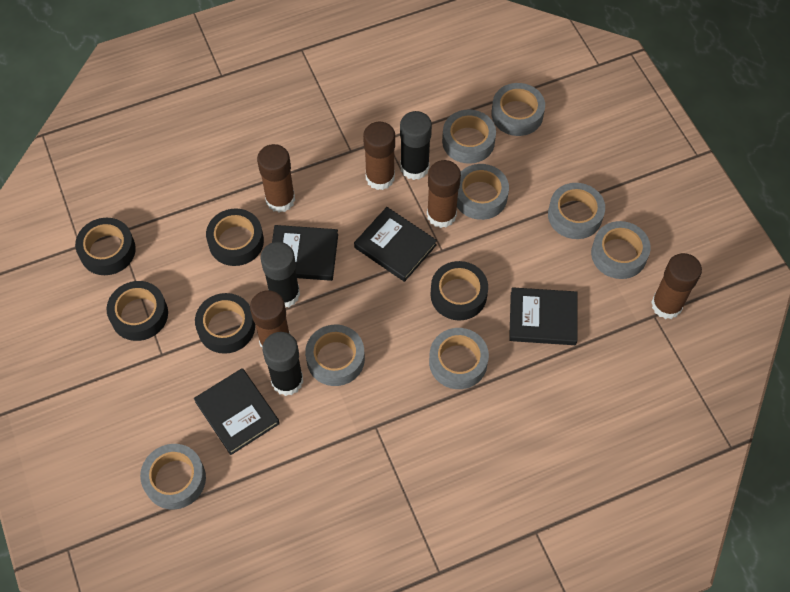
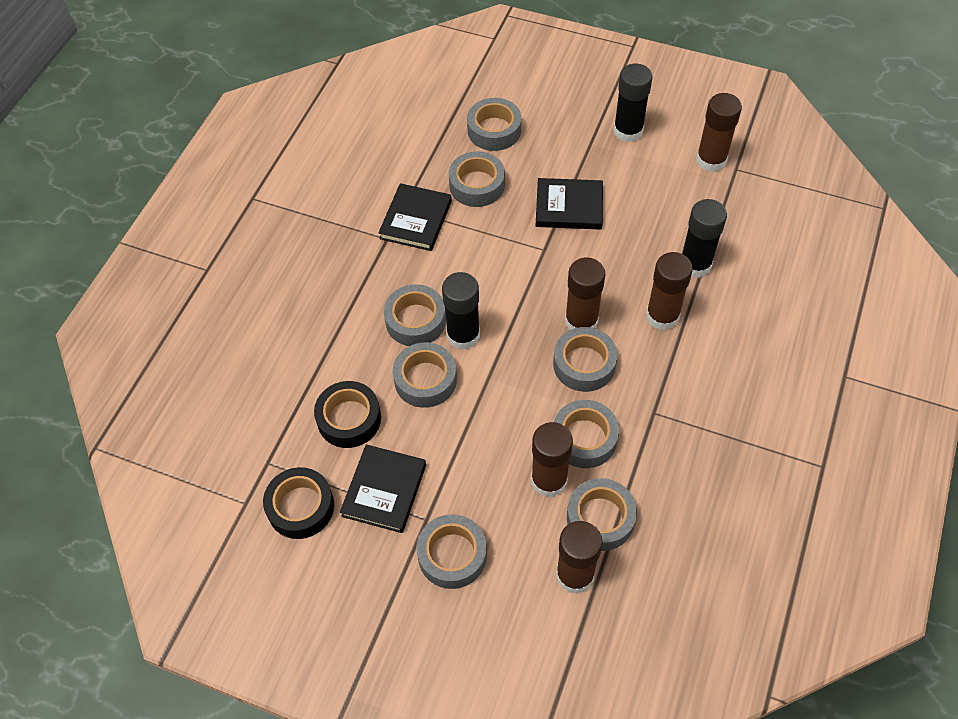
black book: 4 -> 3
black tape: 5 -> 2

